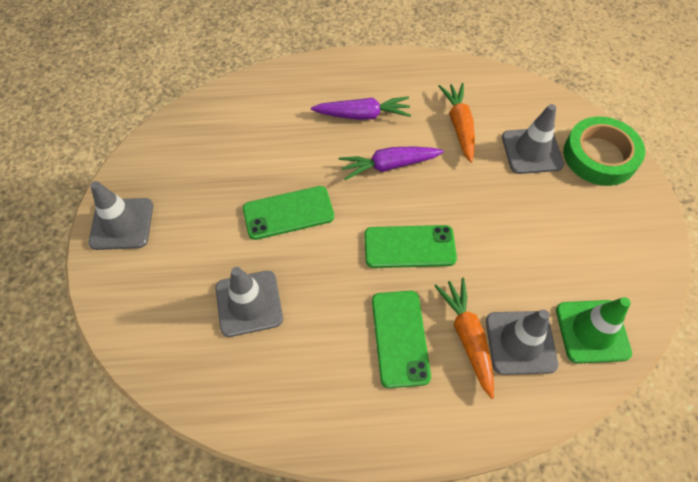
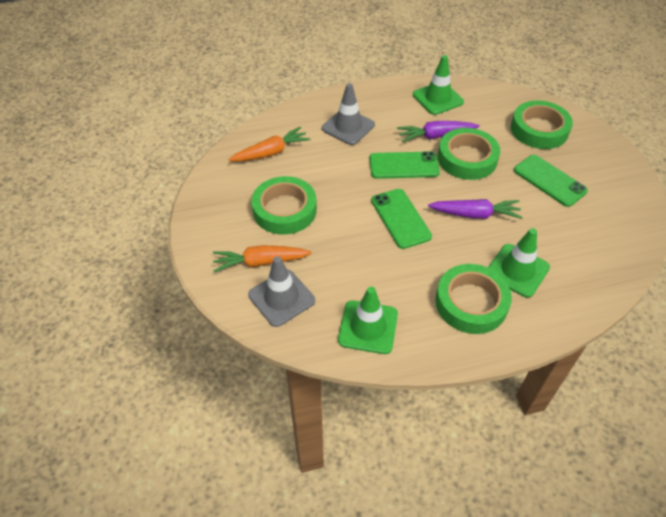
green tape: 1 -> 4
green traffic cone: 1 -> 3
grey traffic cone: 4 -> 2

